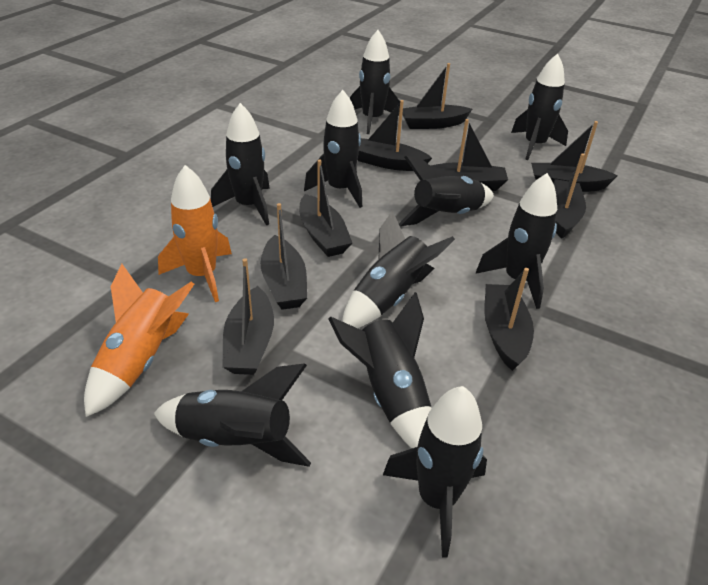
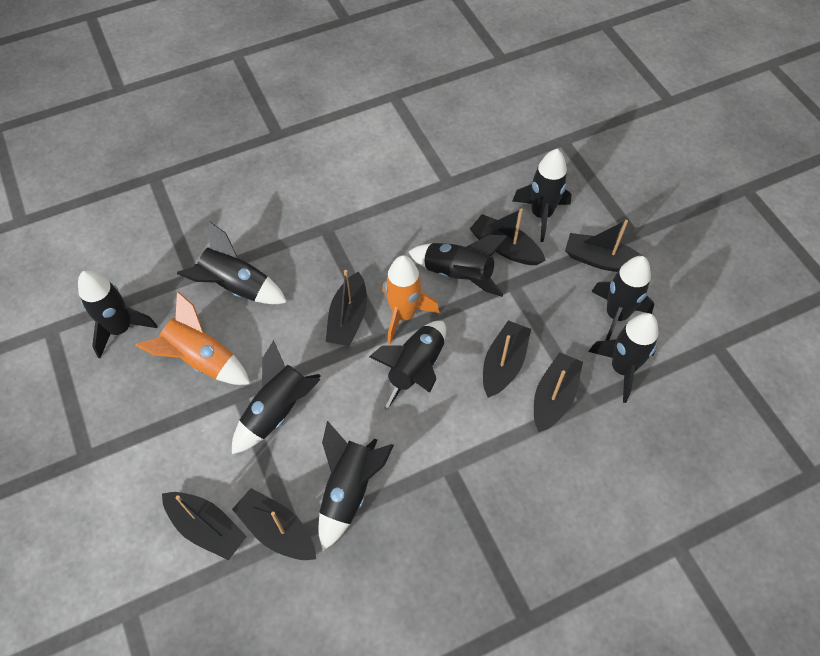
black boat: 9 -> 7
black rocket: 10 -> 9

